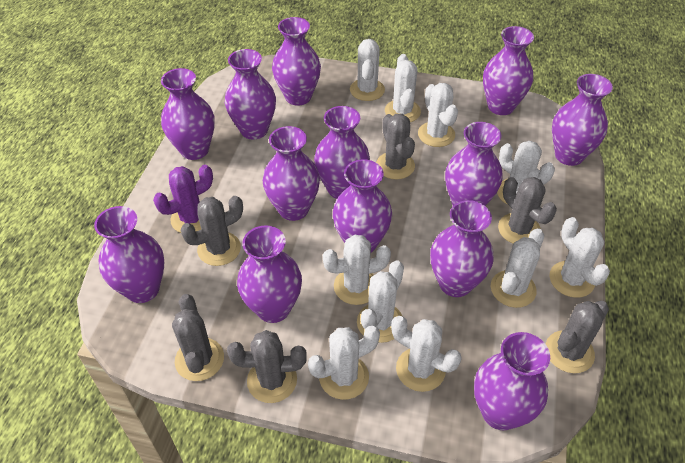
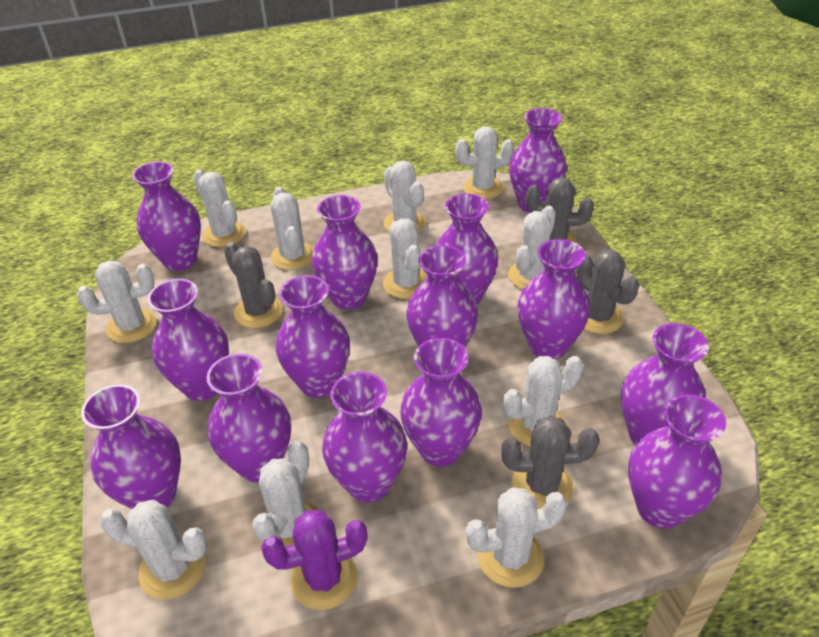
grey cactus: 6 -> 4
purple vase: 13 -> 14
white cactus: 10 -> 11

